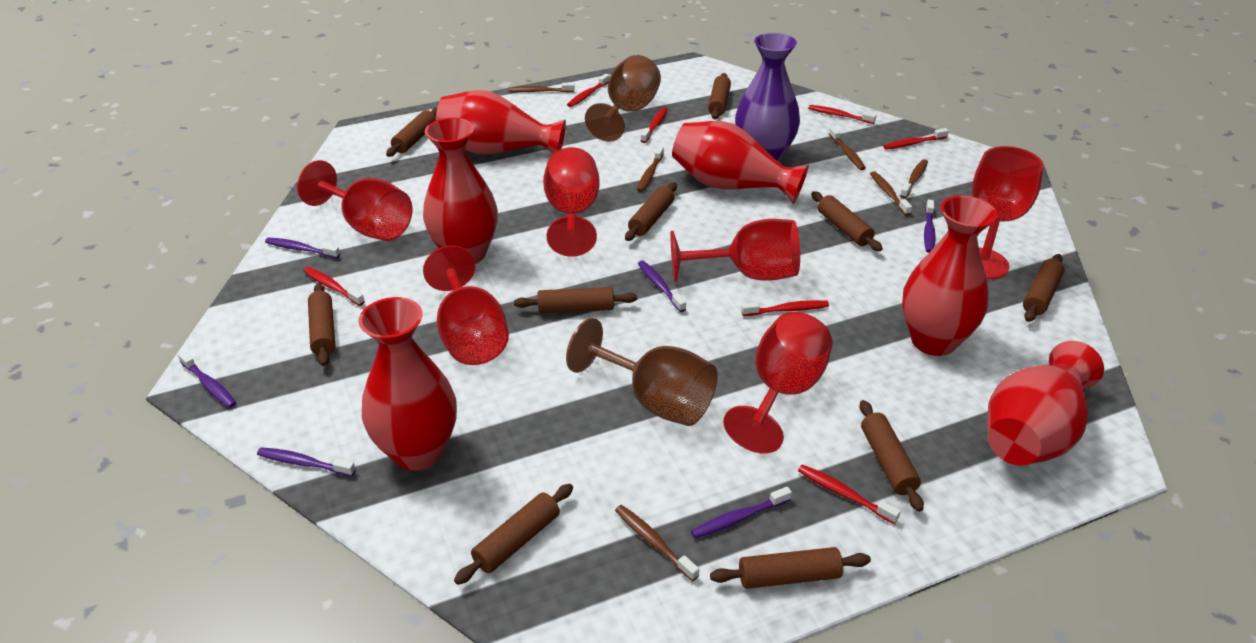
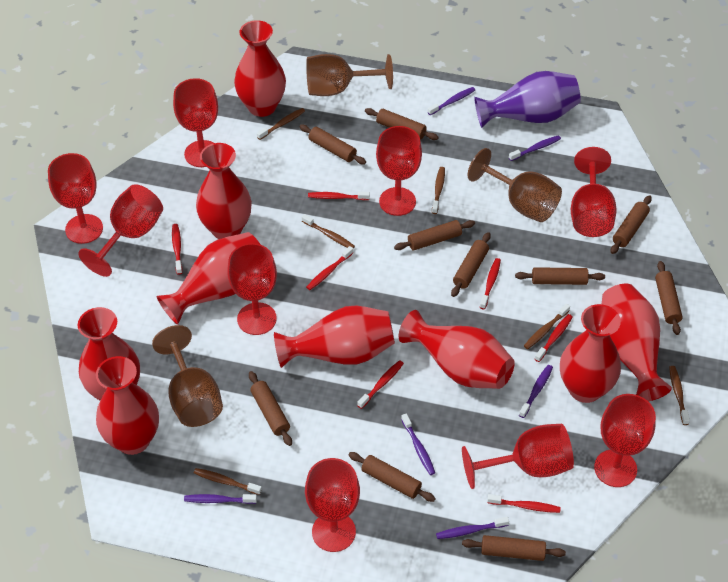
brown goblet: 2 -> 3
red goblet: 6 -> 9
red vase: 6 -> 9

